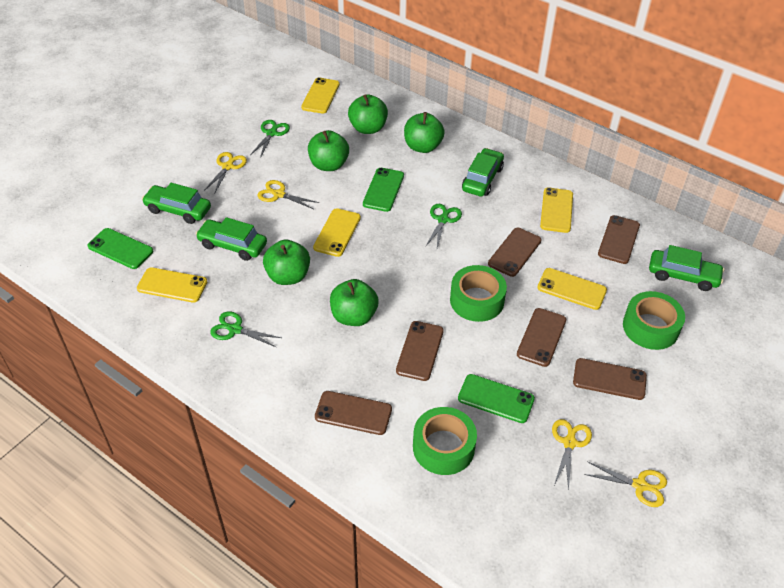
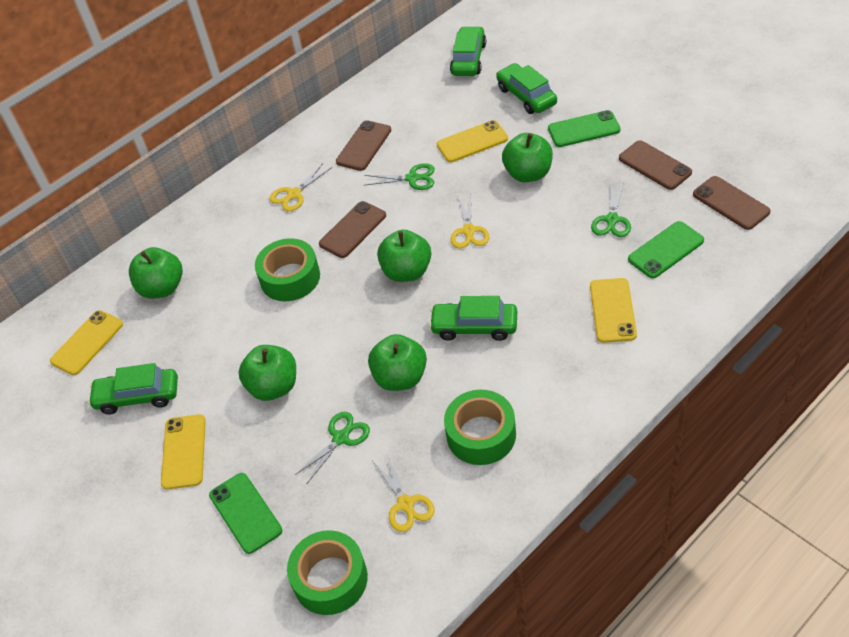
brown phone: 6 -> 4
yellow phone: 5 -> 4
yellow scissors: 4 -> 3

